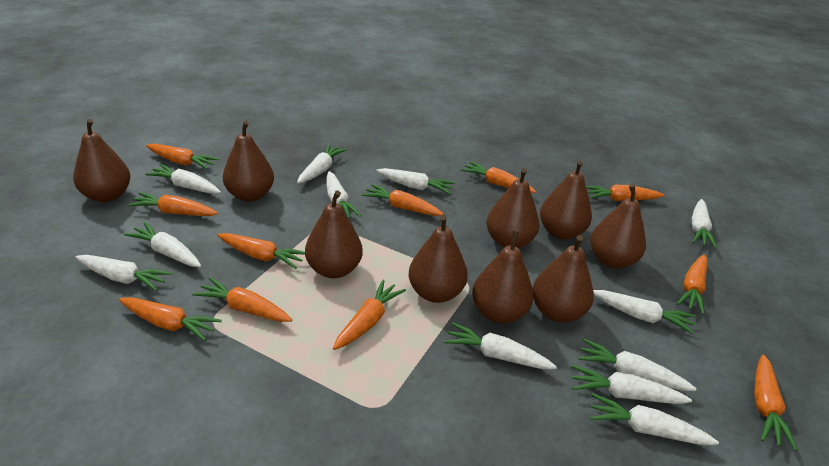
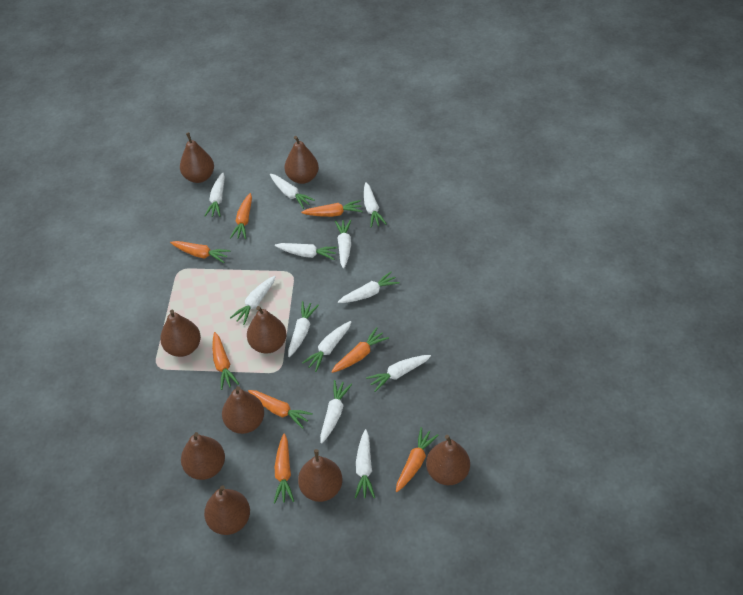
orange carrot: 11 -> 8

